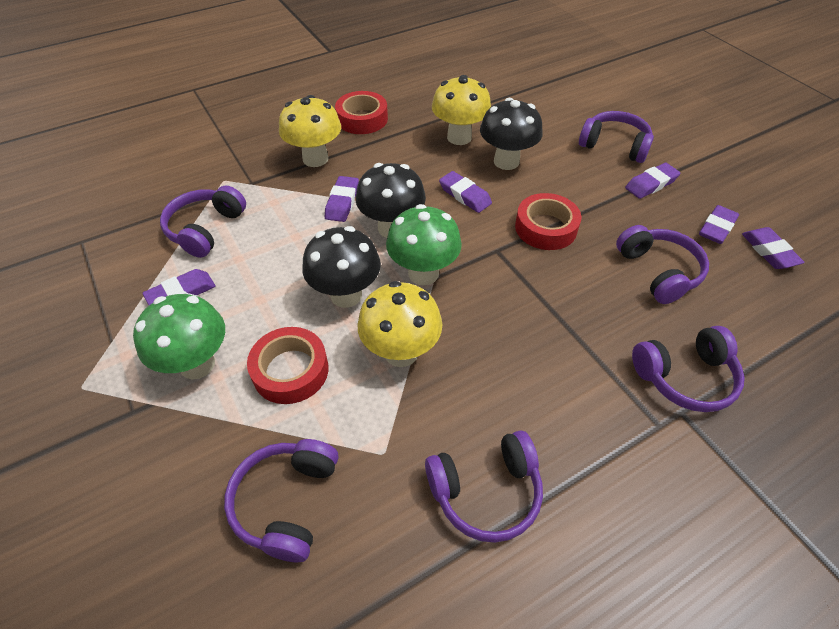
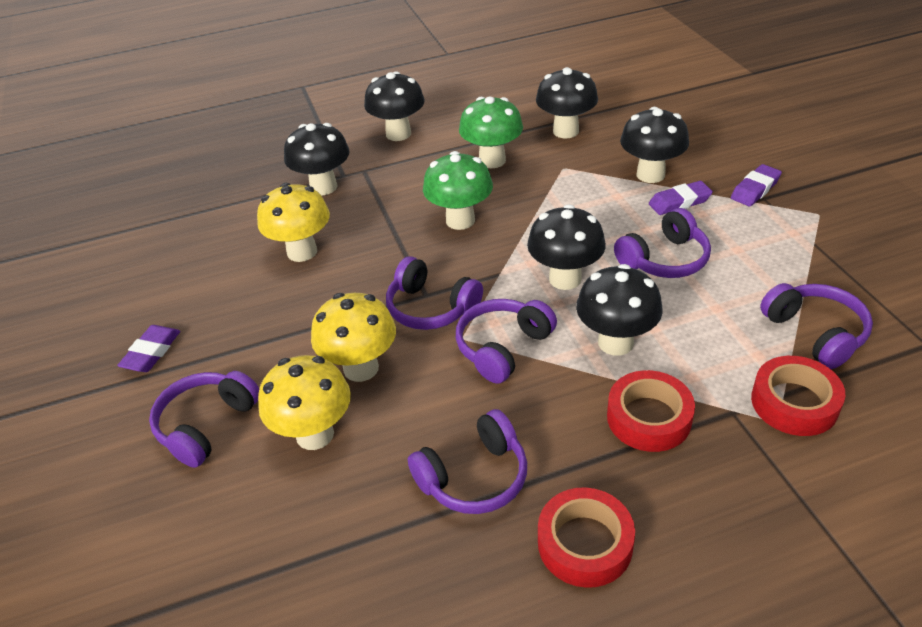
black mushroom: 3 -> 6
purple eraser: 6 -> 3

